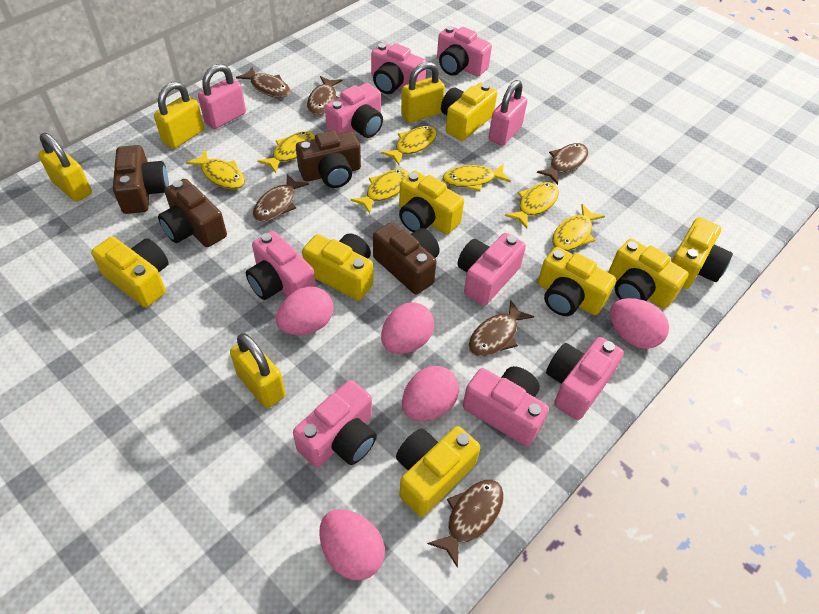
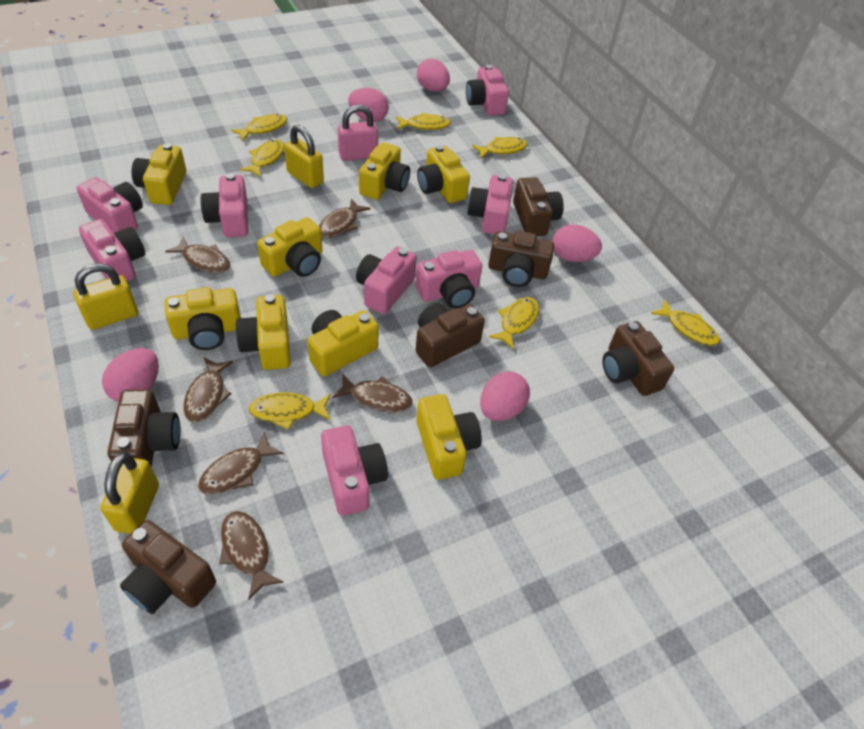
brown camera: 4 -> 6
pink padlock: 2 -> 1
yellow padlock: 4 -> 3

